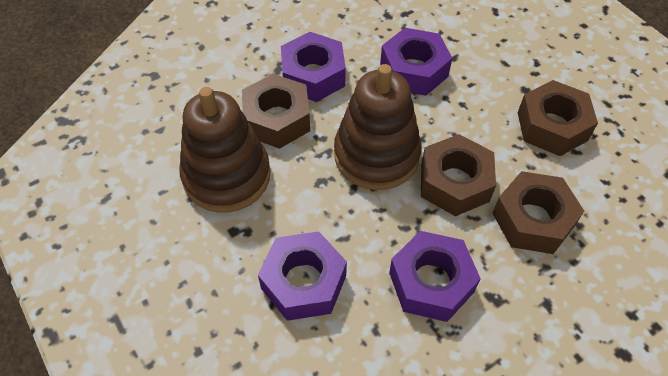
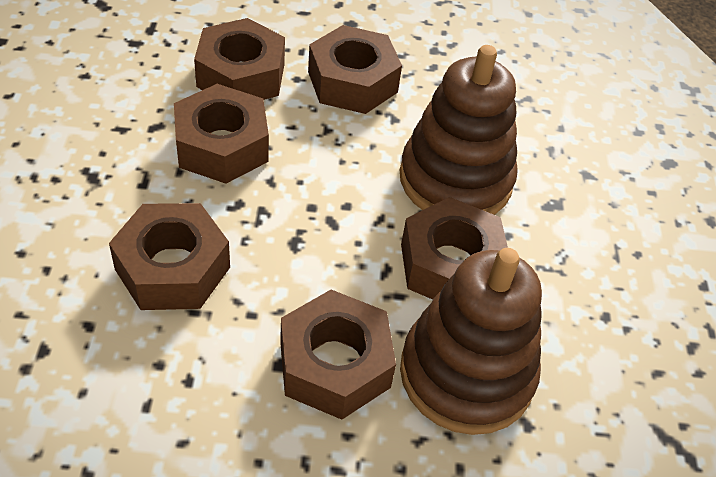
brown nut: 4 -> 6
purple nut: 4 -> 0

